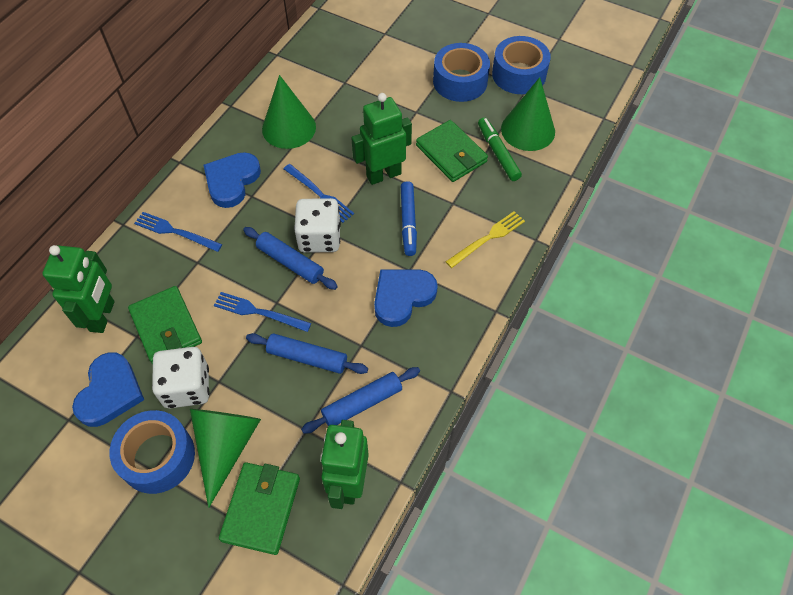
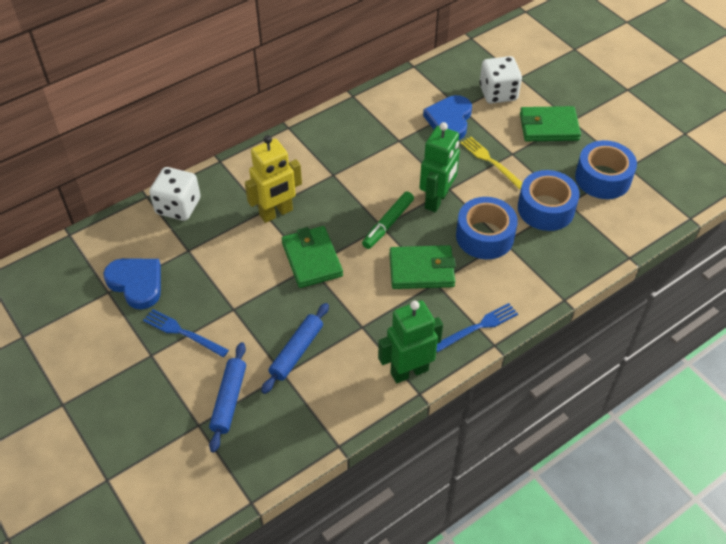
blue fork: 3 -> 2
blue heart: 3 -> 2
blue marker: 1 -> 0
blue rolling pin: 3 -> 2
green cone: 3 -> 0
green robot: 3 -> 2
yellow robot: 0 -> 1

